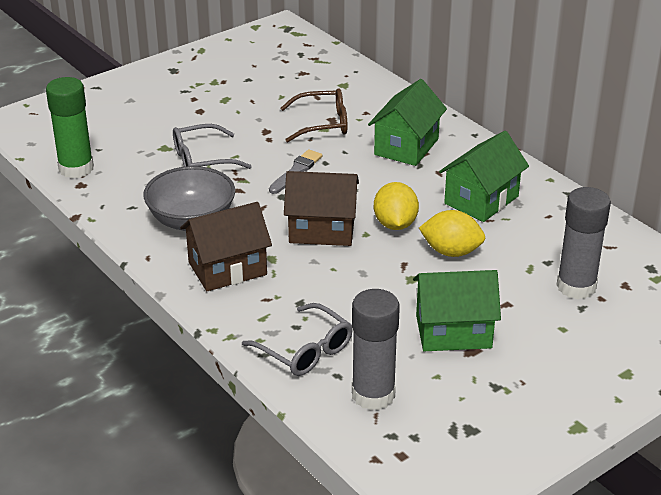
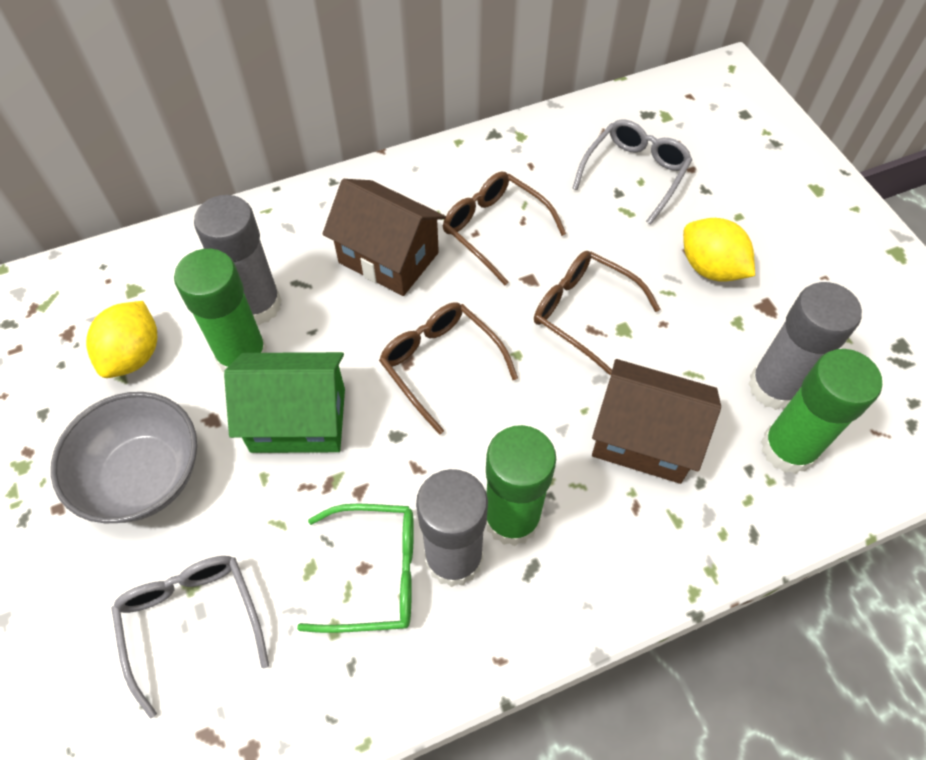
brown glasses: 1 -> 3
green glasses: 0 -> 1
green glue stick: 1 -> 3
green house: 3 -> 1
grey brush: 1 -> 0
grey glue stick: 2 -> 3

